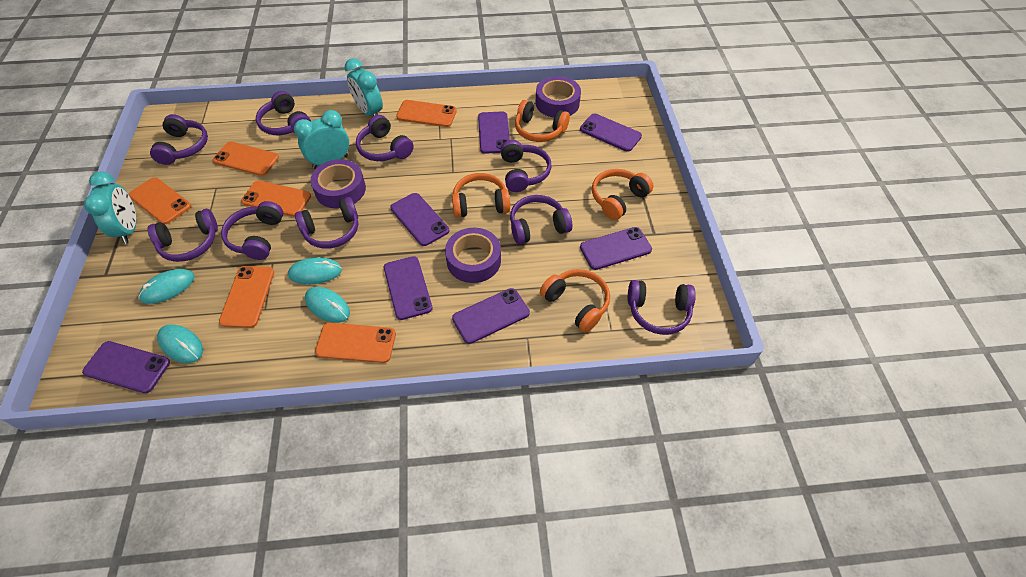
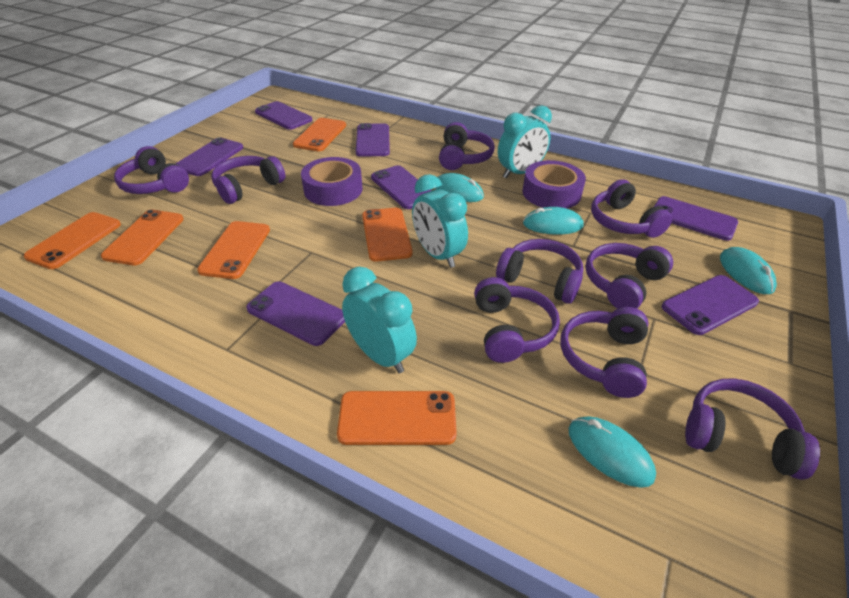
orange headphones: 4 -> 0
purple tape: 3 -> 2

